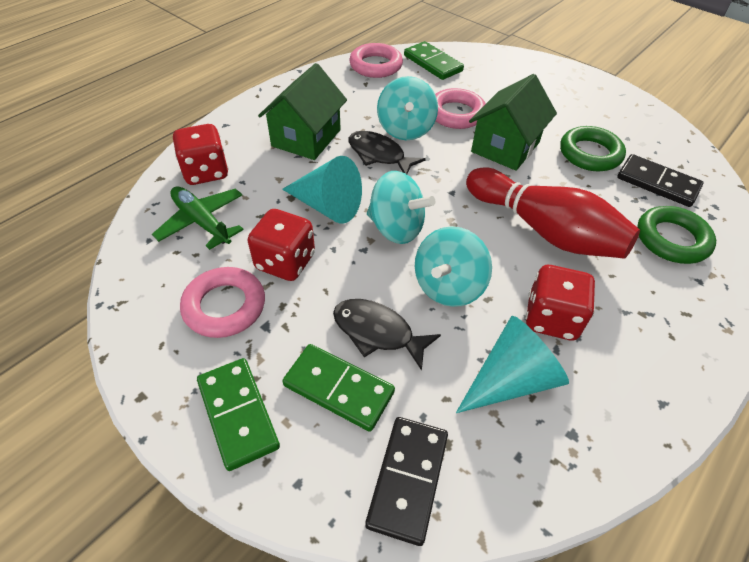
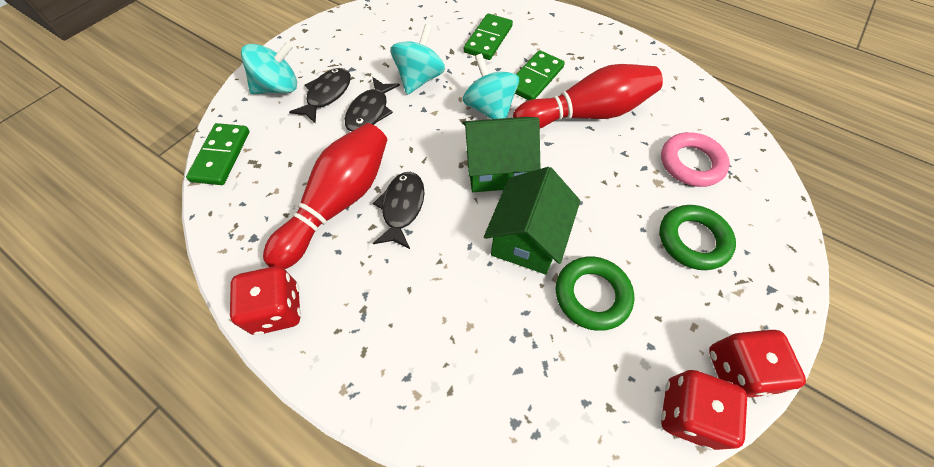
black domino: 2 -> 0
black fish: 2 -> 3
green plane: 1 -> 0
pink ring: 3 -> 1
red bowling pin: 1 -> 2
turquoise cone: 2 -> 0

